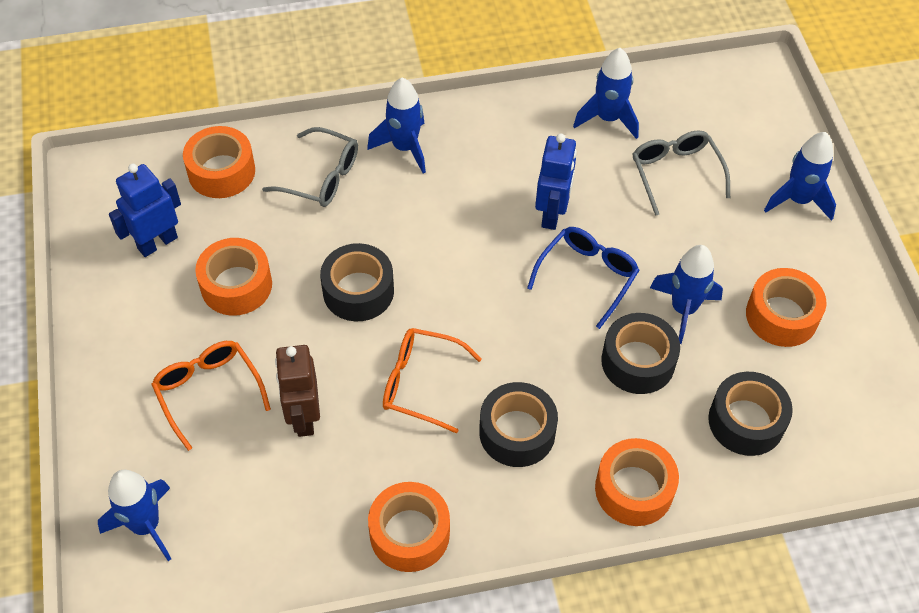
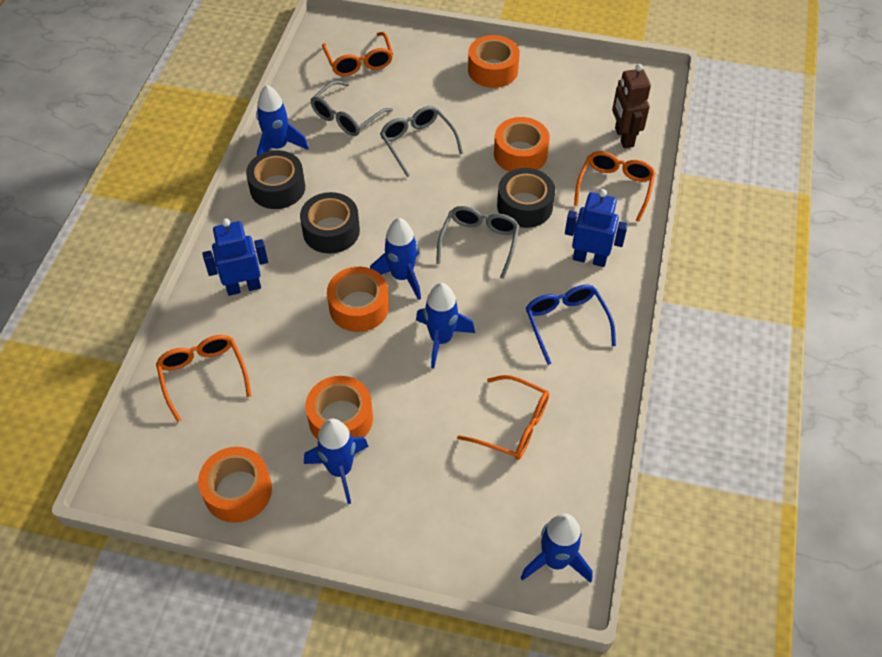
black tape: 4 -> 3
grey glasses: 2 -> 3
orange glasses: 2 -> 4

